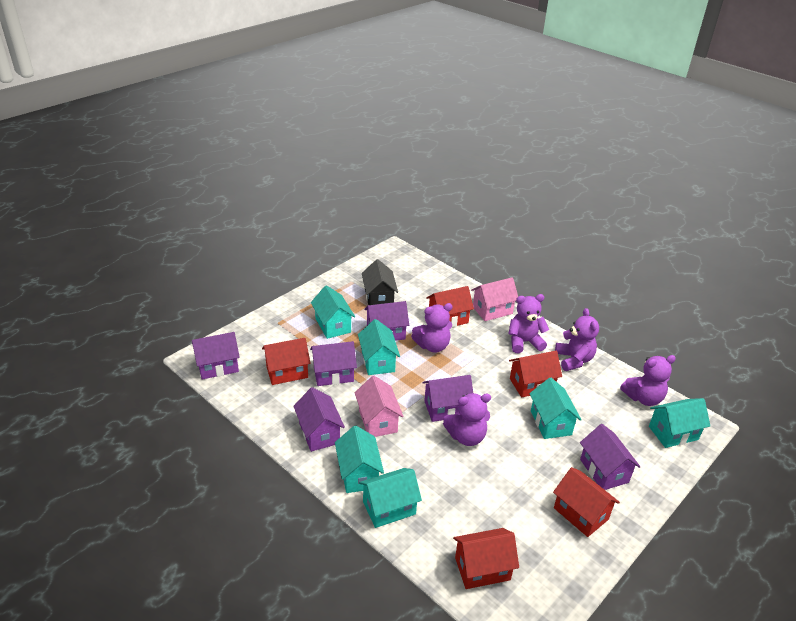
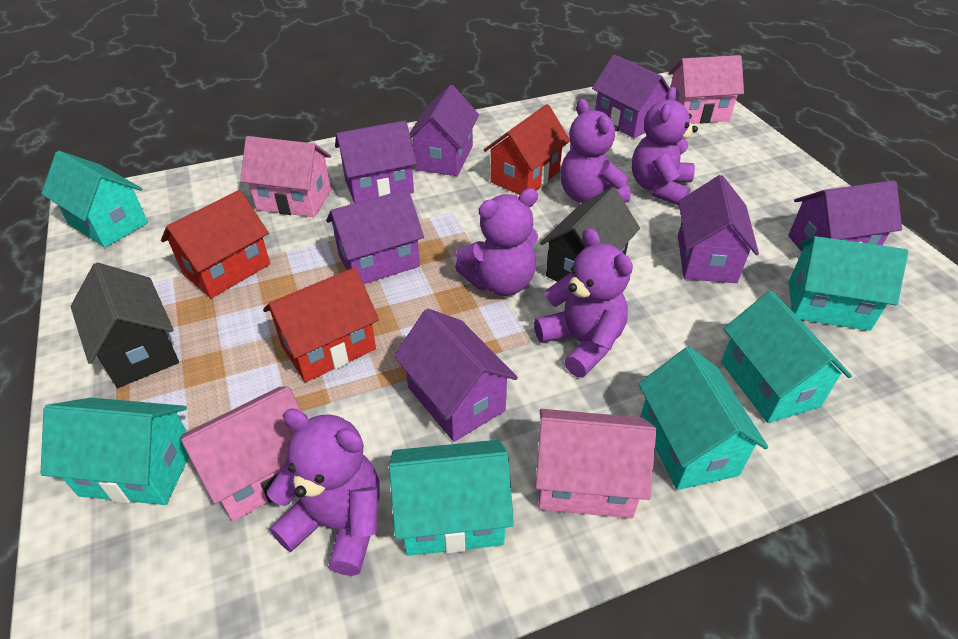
black house: 1 -> 2
pink house: 2 -> 4
purple house: 6 -> 7
red house: 5 -> 3

